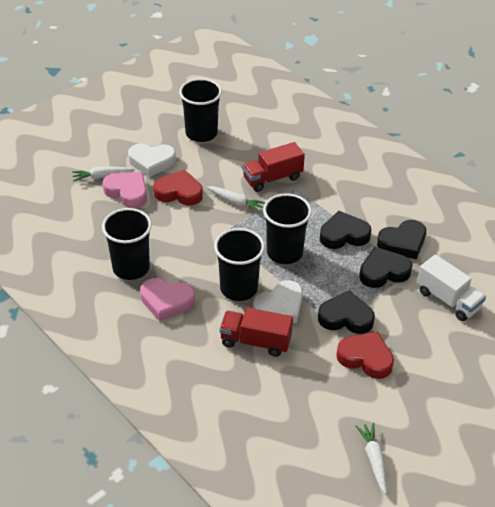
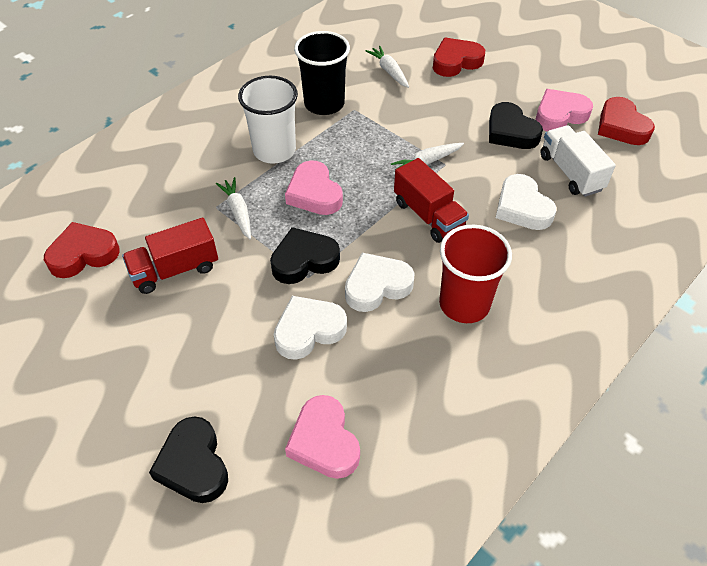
black cup: 4 -> 1
black heart: 4 -> 3
pink heart: 2 -> 3
red cup: 0 -> 1
red heart: 2 -> 3
white cup: 0 -> 1
white heart: 2 -> 3

